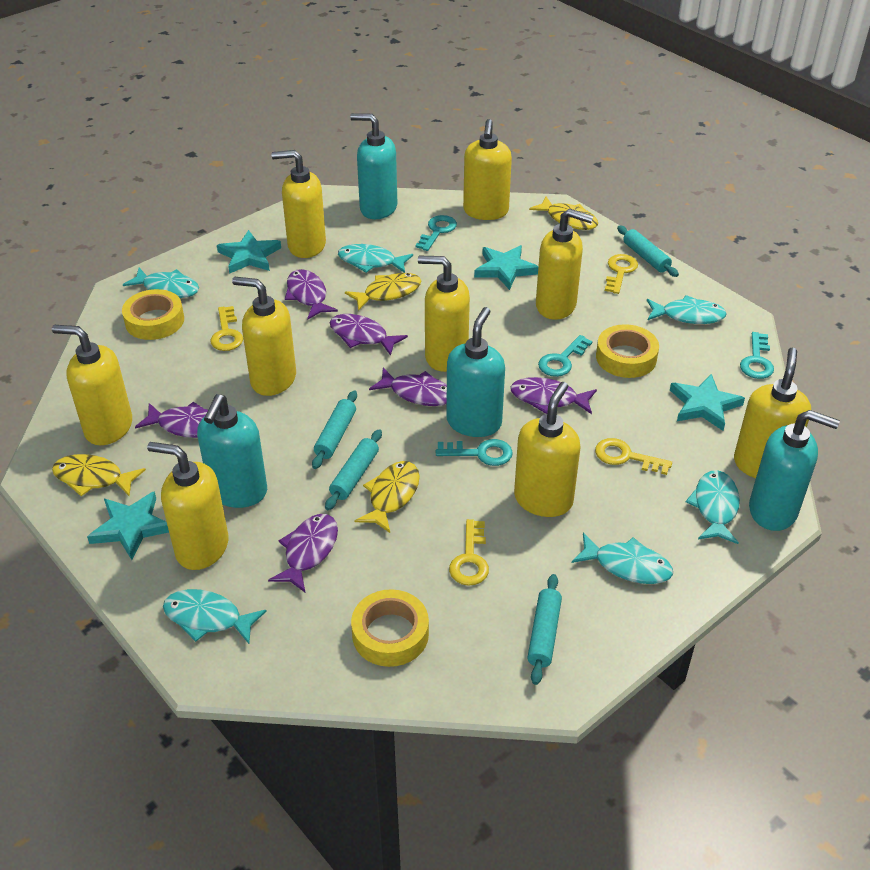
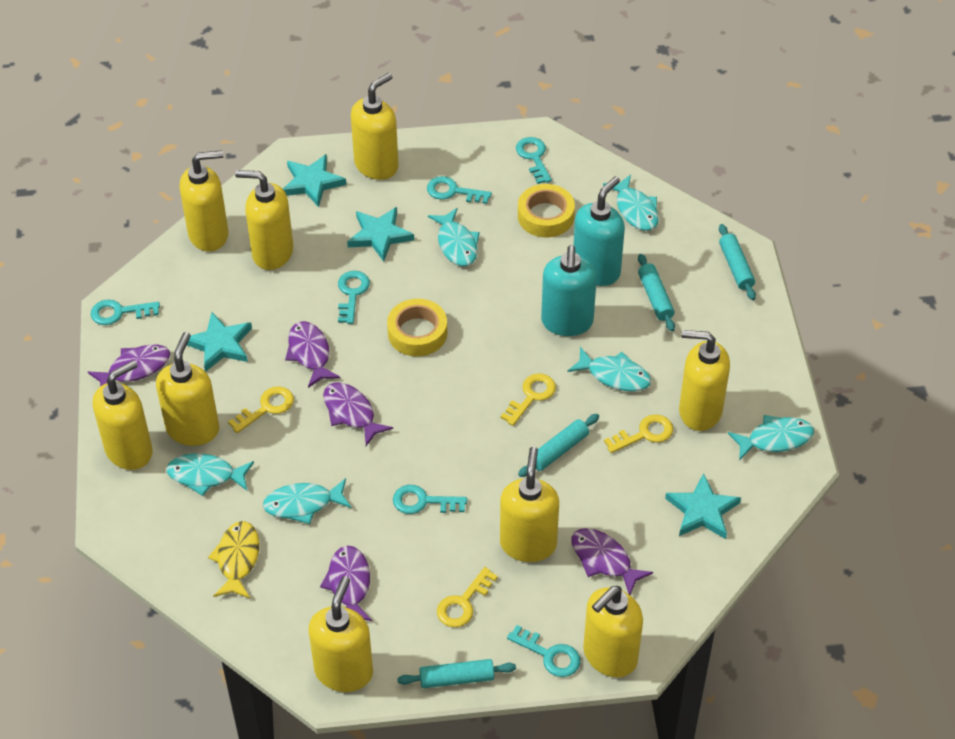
purple fish: 6 -> 5
turquoise key: 4 -> 6
turquoise soap dispenser: 4 -> 2
yellow fish: 4 -> 1
yellow tape: 3 -> 2

